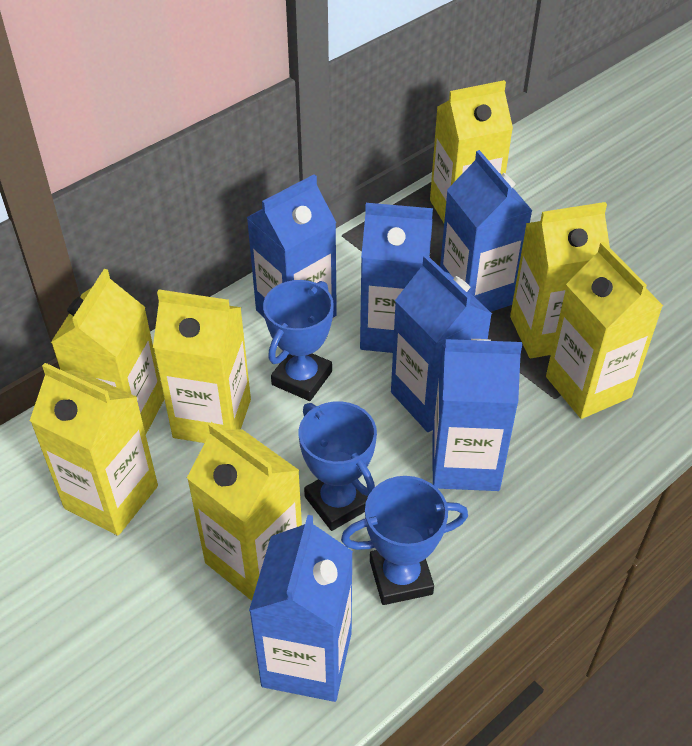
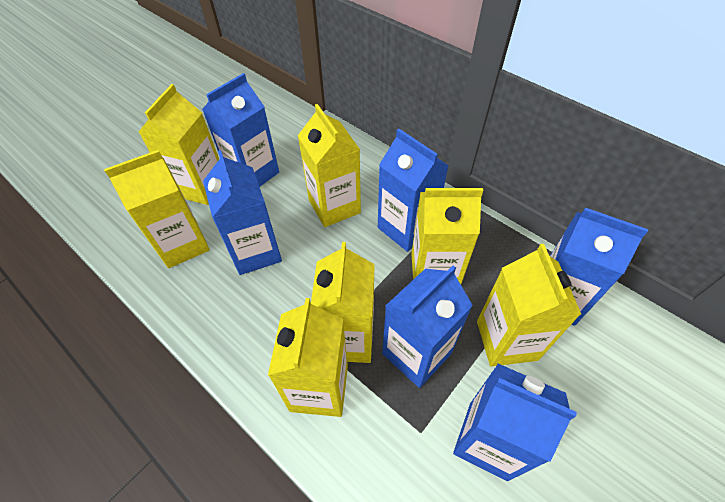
blue trophy: 3 -> 0

